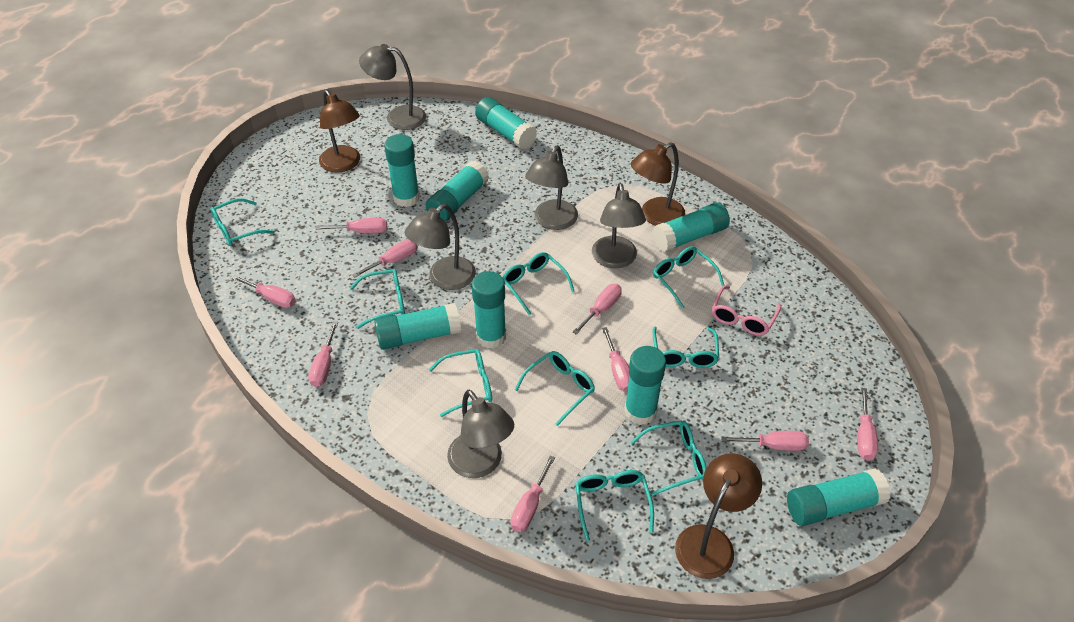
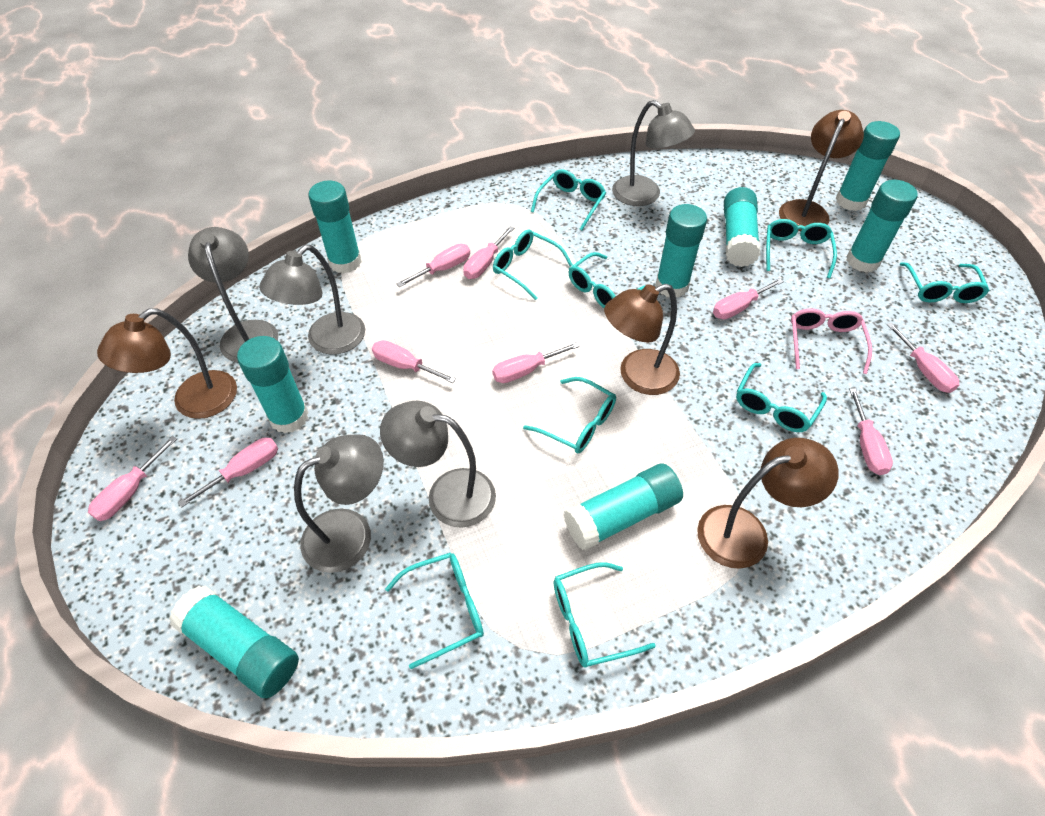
brown lamp: 3 -> 4

